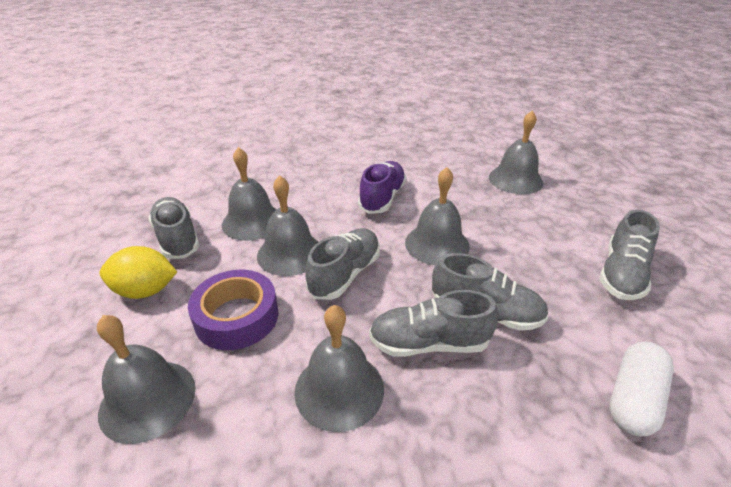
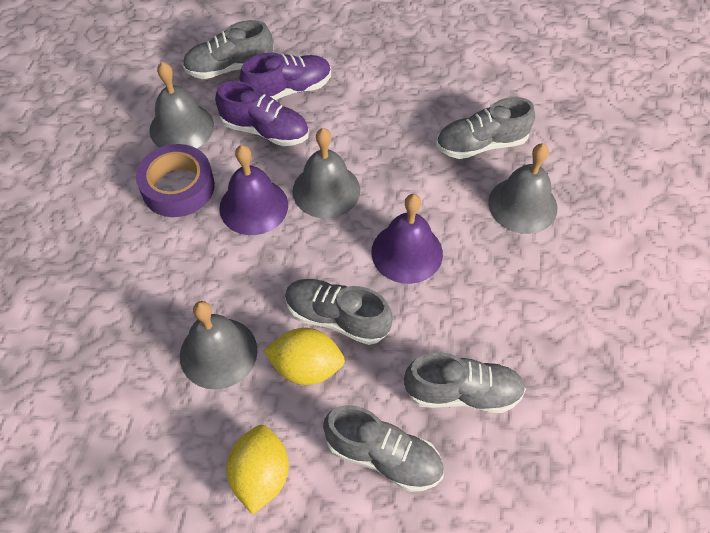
grey bell: 6 -> 4
purple bell: 0 -> 2
purple shoe: 1 -> 2
white capsule: 1 -> 0
yellow lemon: 1 -> 2

